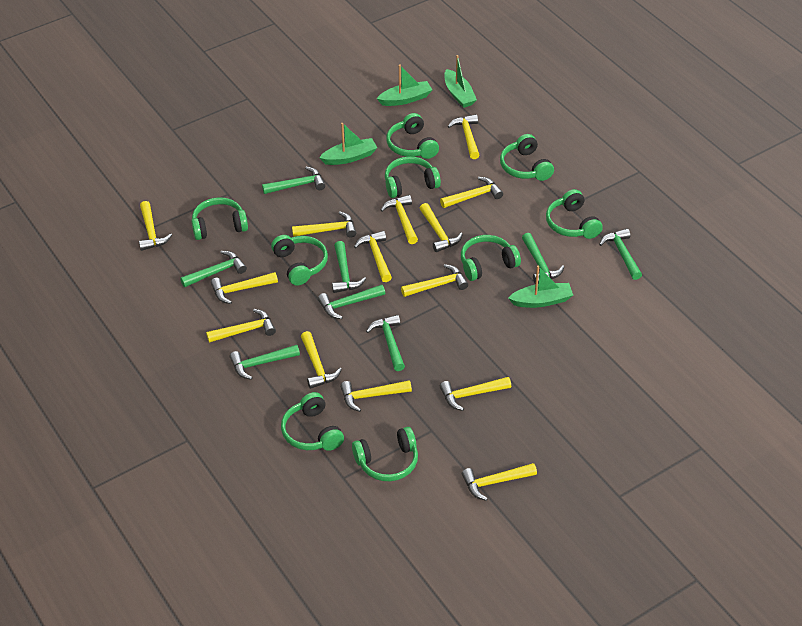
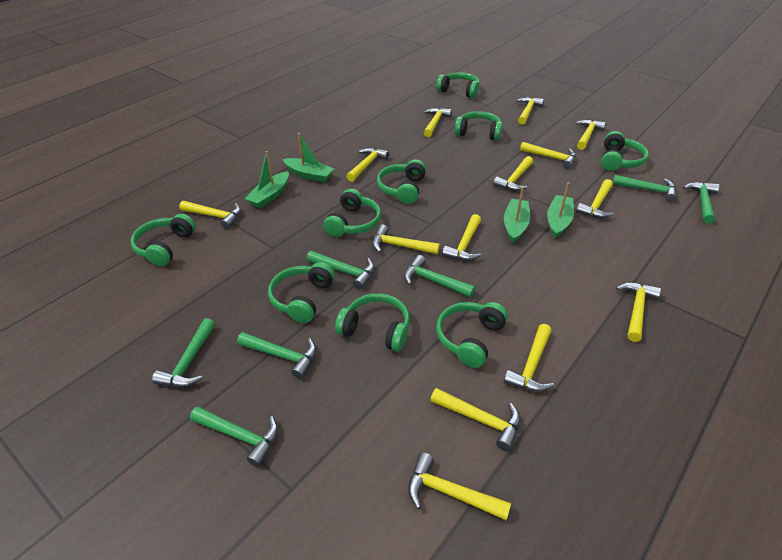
green hammer: 8 -> 7

